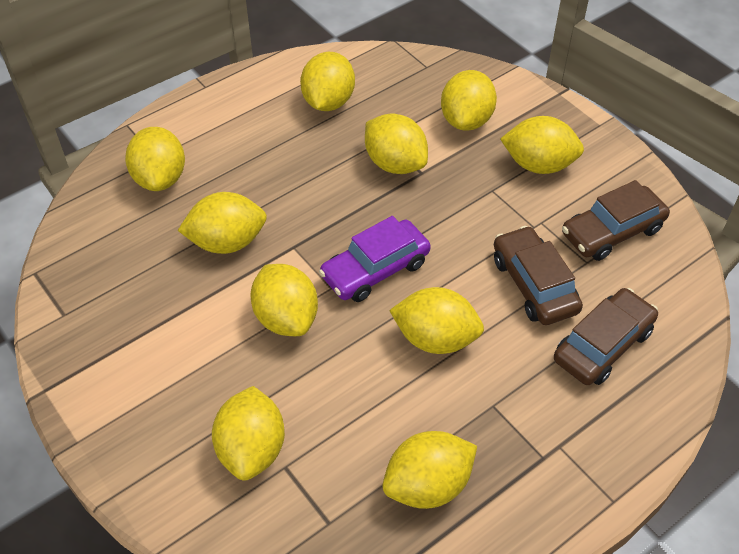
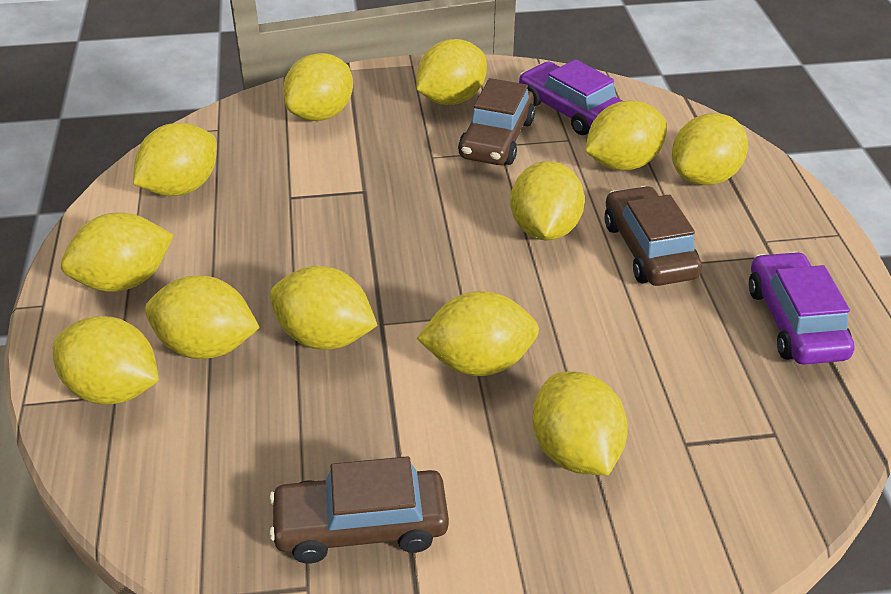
purple car: 1 -> 2
yellow lemon: 10 -> 12

